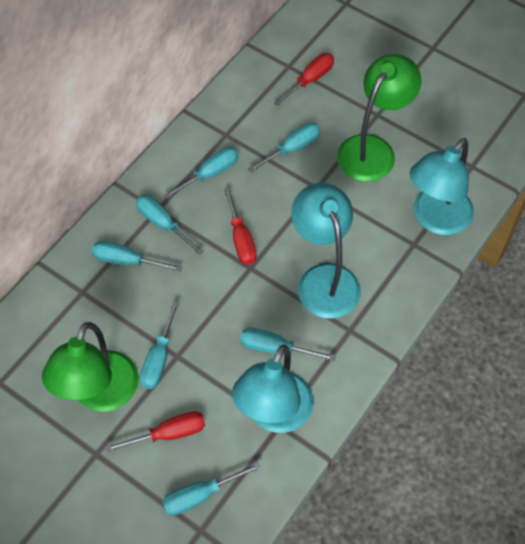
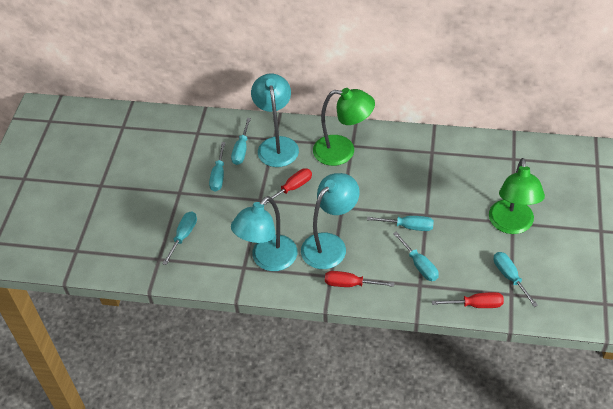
turquoise screwdriver: 7 -> 6

